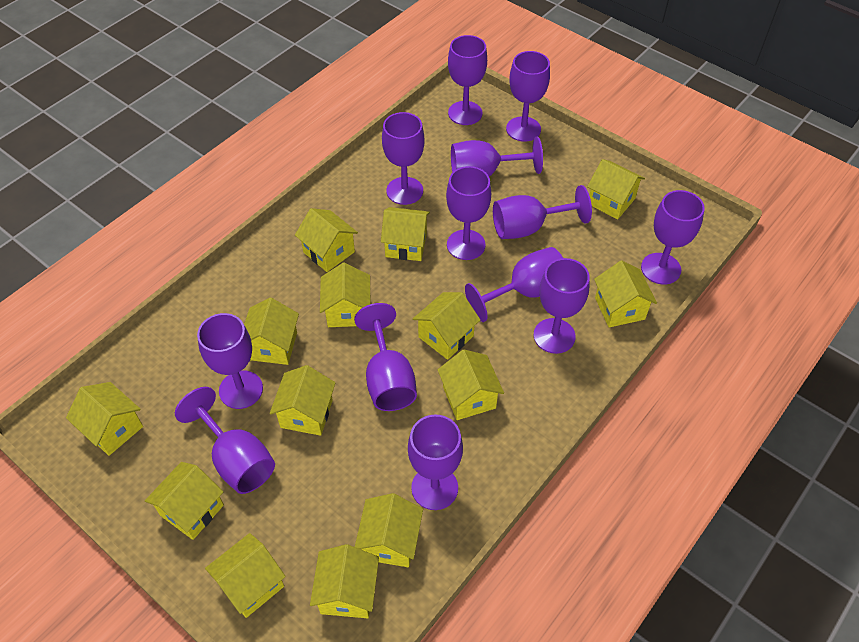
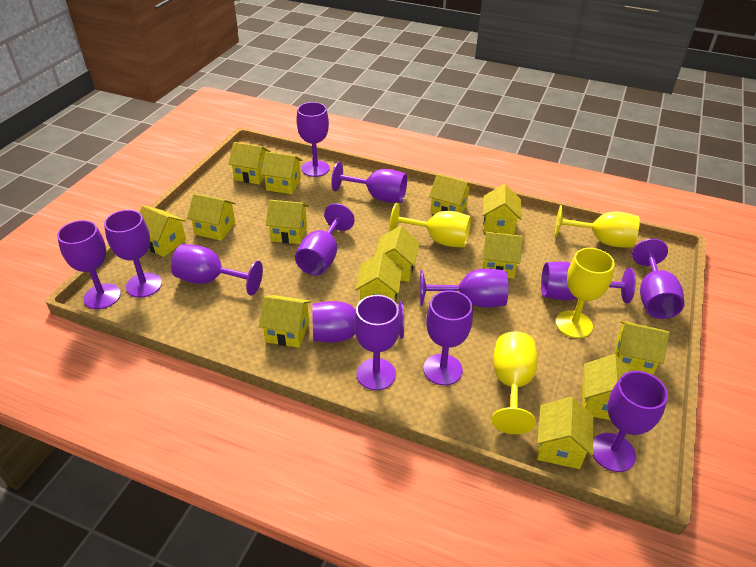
yellow goblet: 0 -> 4

